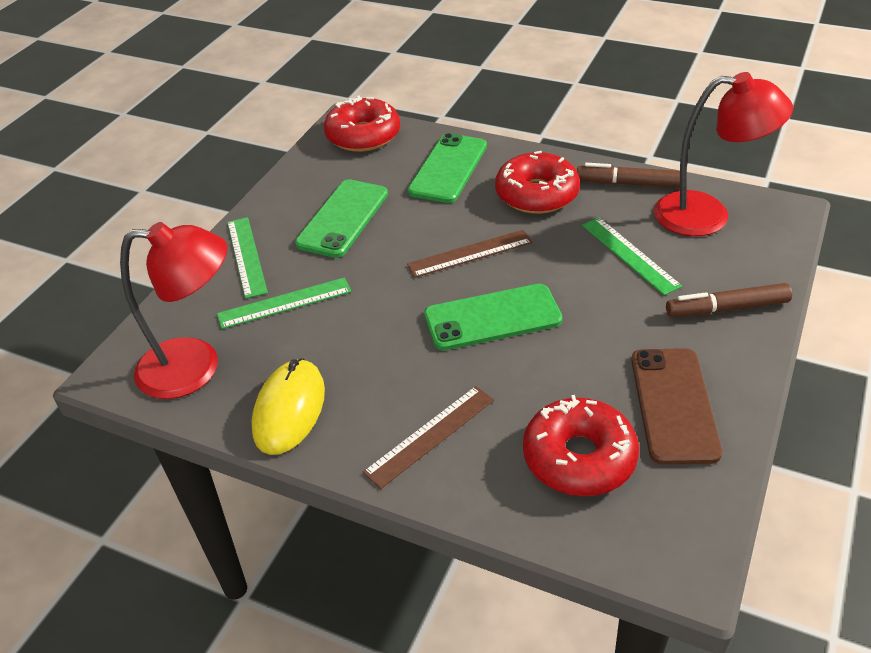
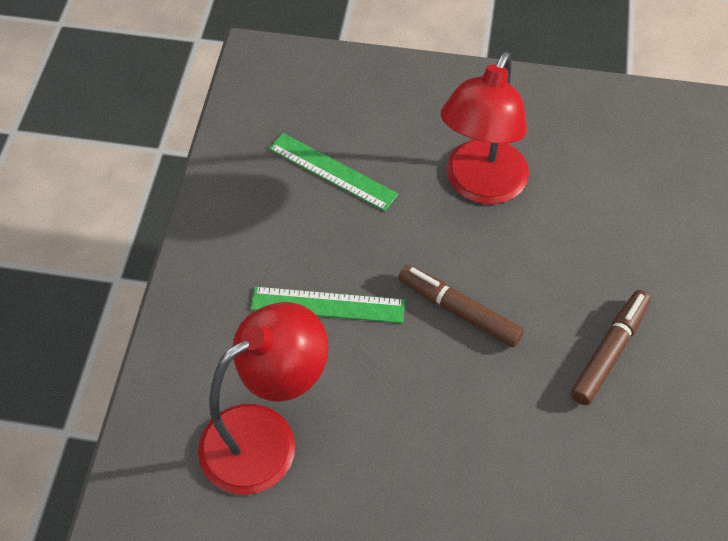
brown phone: 1 -> 0
brown ruler: 2 -> 0
green phone: 3 -> 0
green ruler: 3 -> 2
red donut: 3 -> 0
yellow mouse: 1 -> 0

